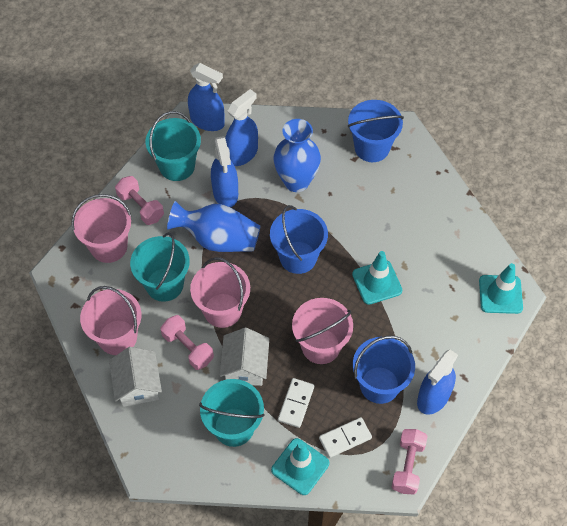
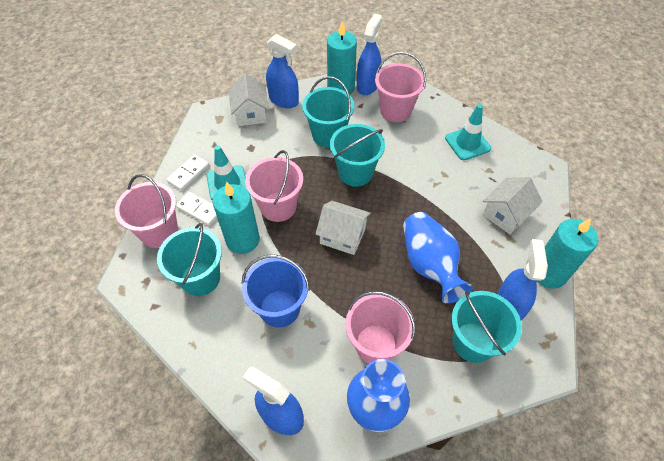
blue bucket: 3 -> 1
pink dumbbell: 3 -> 0
turquoise bucket: 3 -> 4
turquoise candle: 0 -> 3
turquoise traffic cone: 3 -> 2
white house: 2 -> 3

